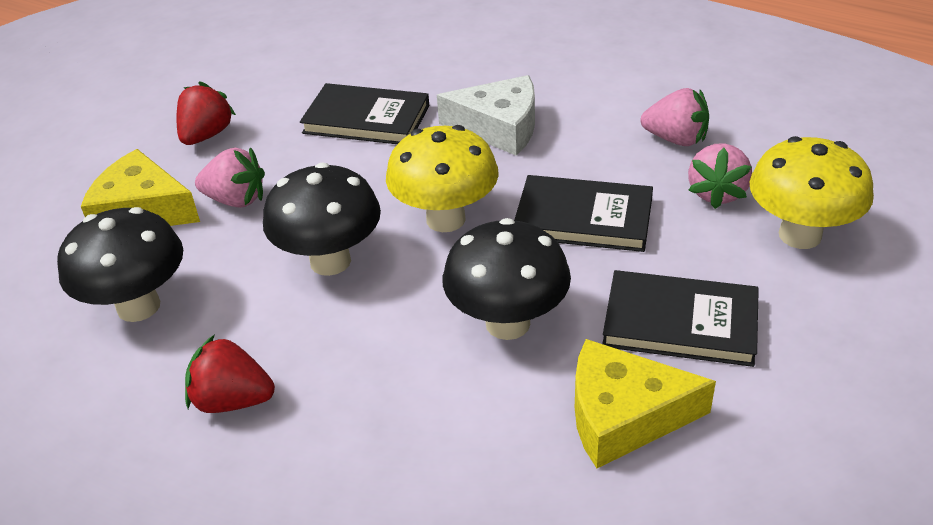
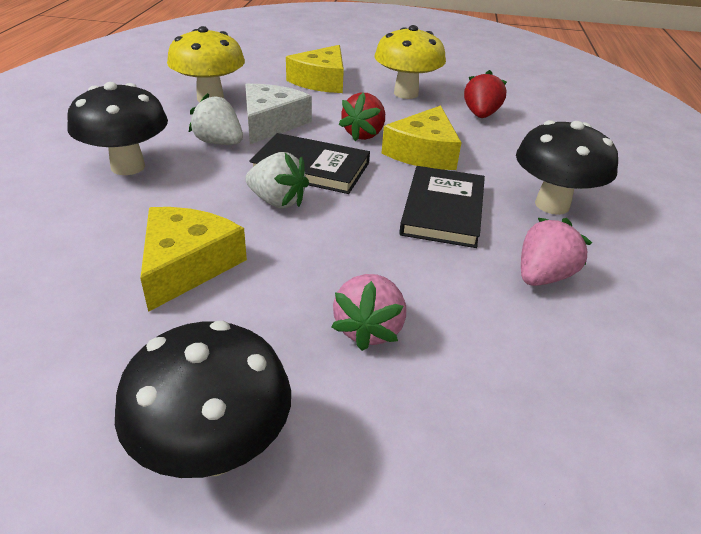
black book: 3 -> 2
pink strawberry: 3 -> 2
white strawberry: 0 -> 2
yellow cheese: 2 -> 3

